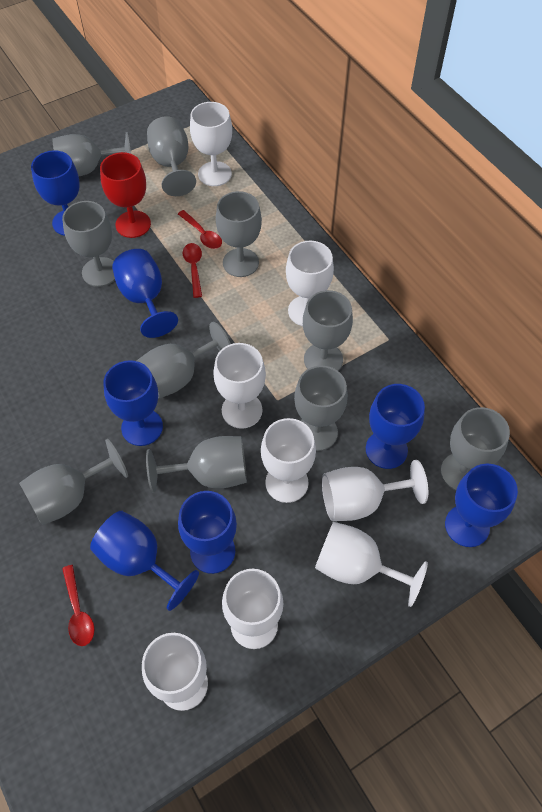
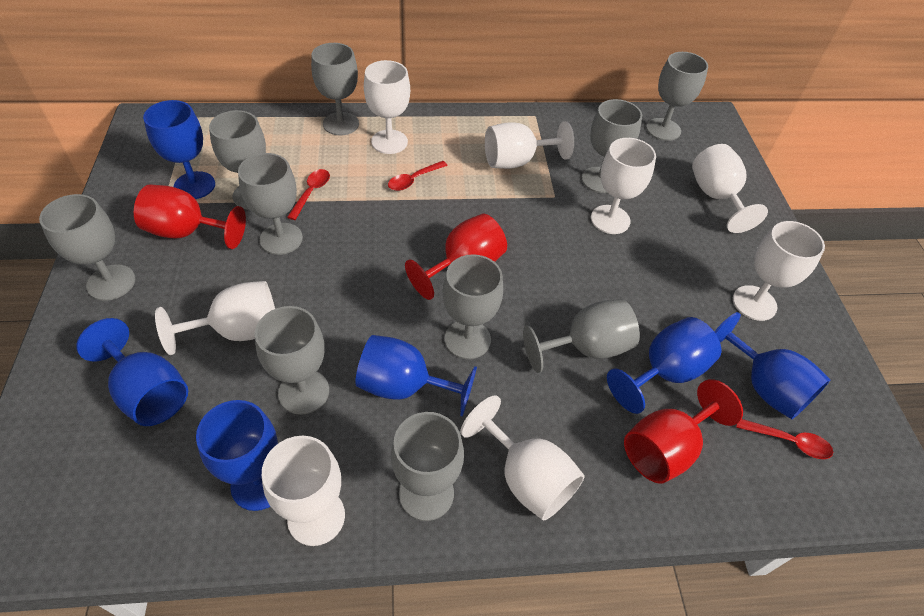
blue goblet: 7 -> 6
red goblet: 1 -> 3

